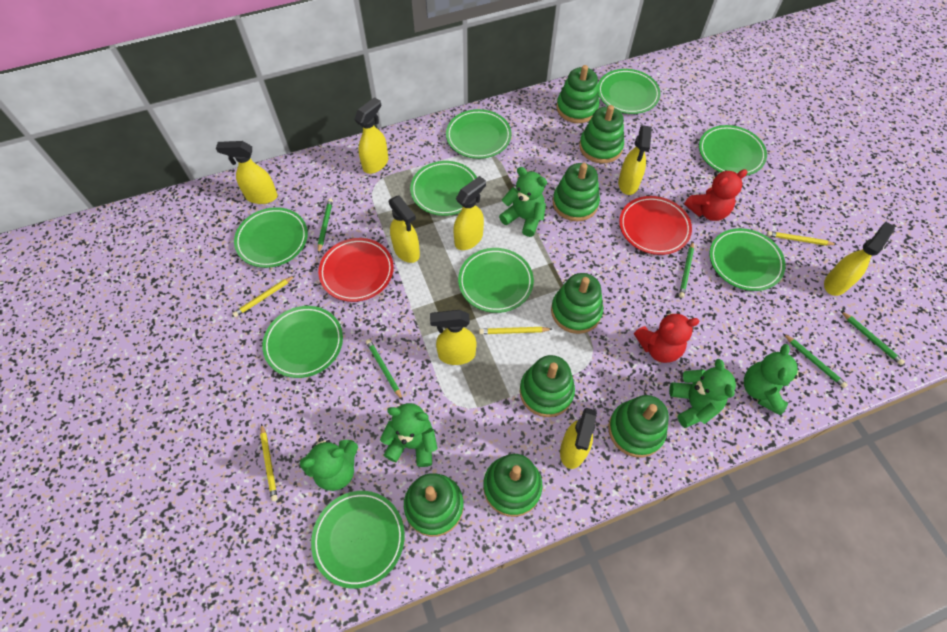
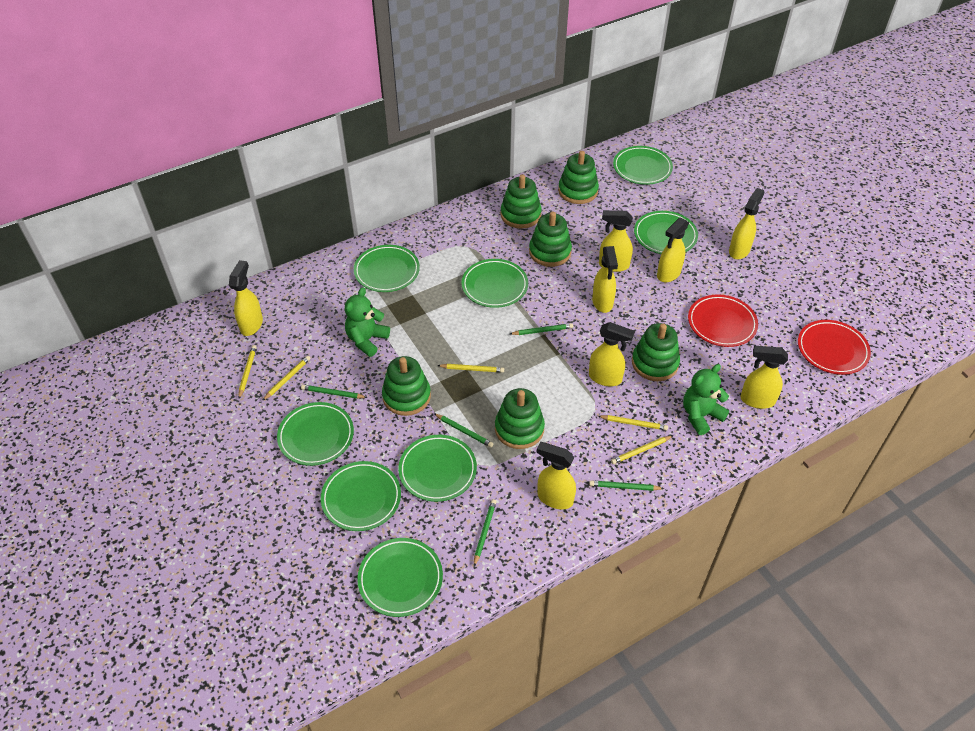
green plate: 9 -> 8
green stacking toy: 8 -> 6
green teddy bear: 5 -> 2
red teddy bear: 2 -> 0
yellow pencil: 4 -> 5

